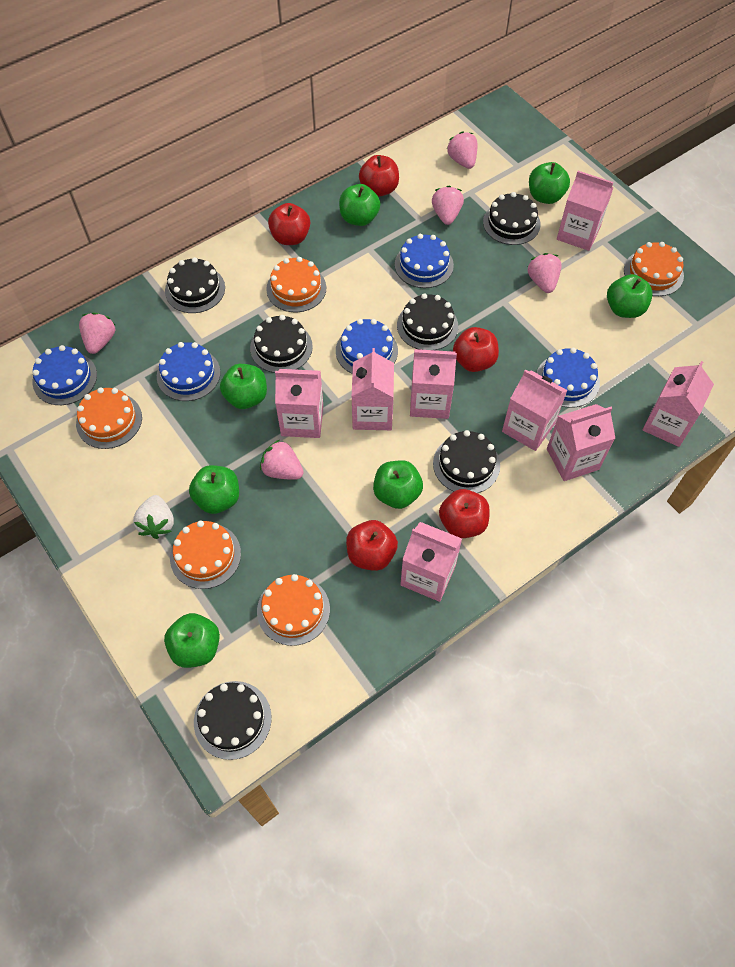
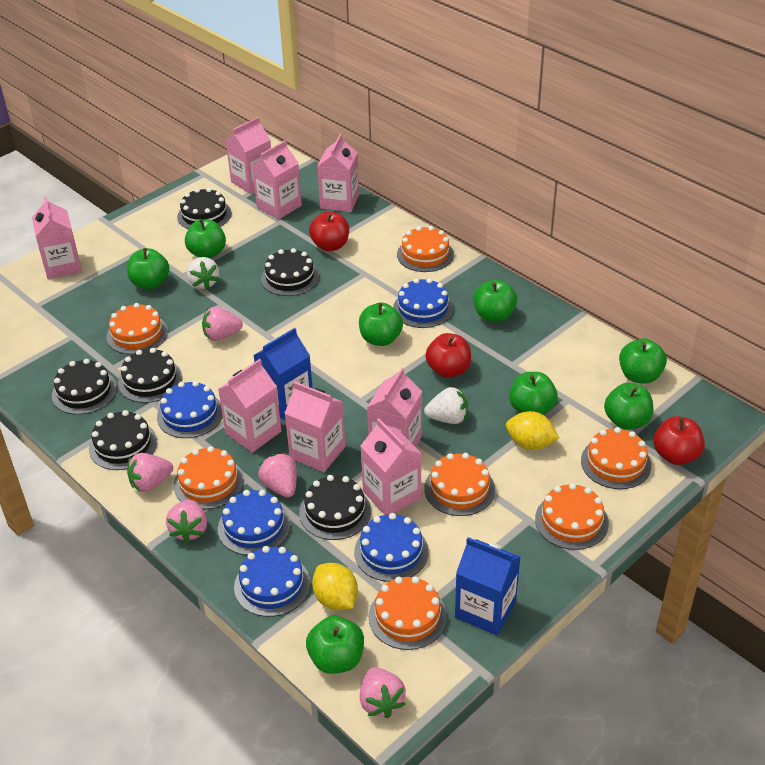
blue carton: 0 -> 2
green apple: 7 -> 8
orange cake: 5 -> 7
red apple: 5 -> 3
white strawberry: 1 -> 2
yellow lemon: 0 -> 2

